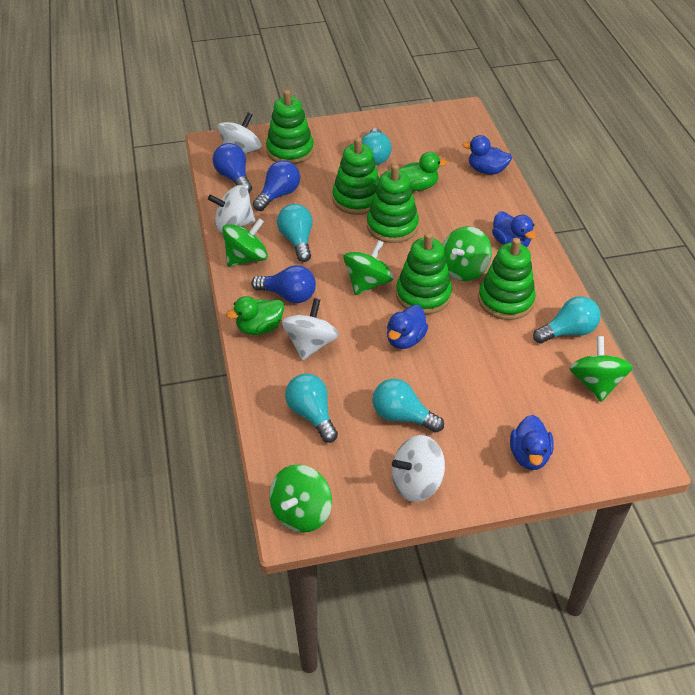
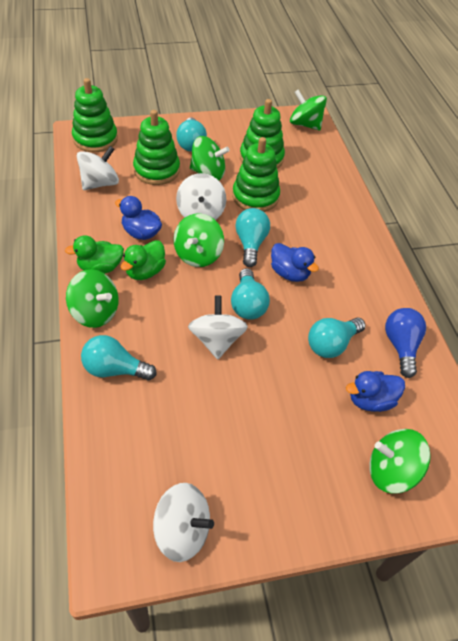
blue duck: 4 -> 3
blue light bulb: 3 -> 1
green stacking toy: 5 -> 4

